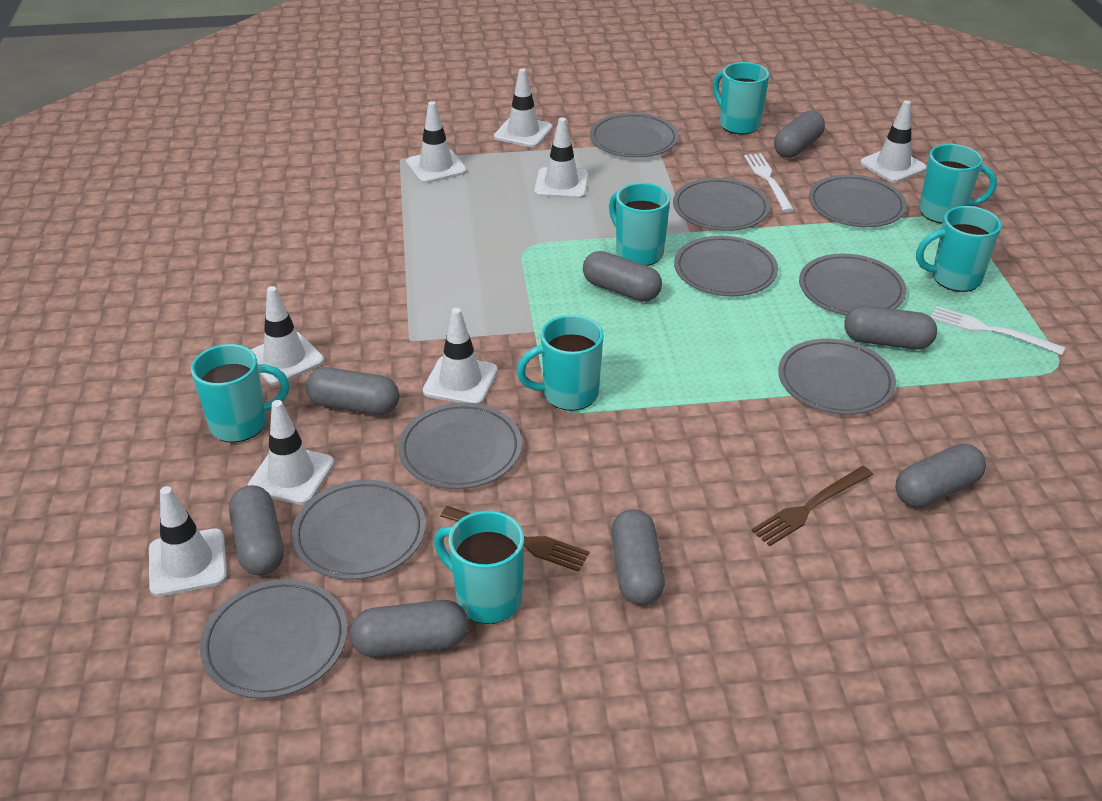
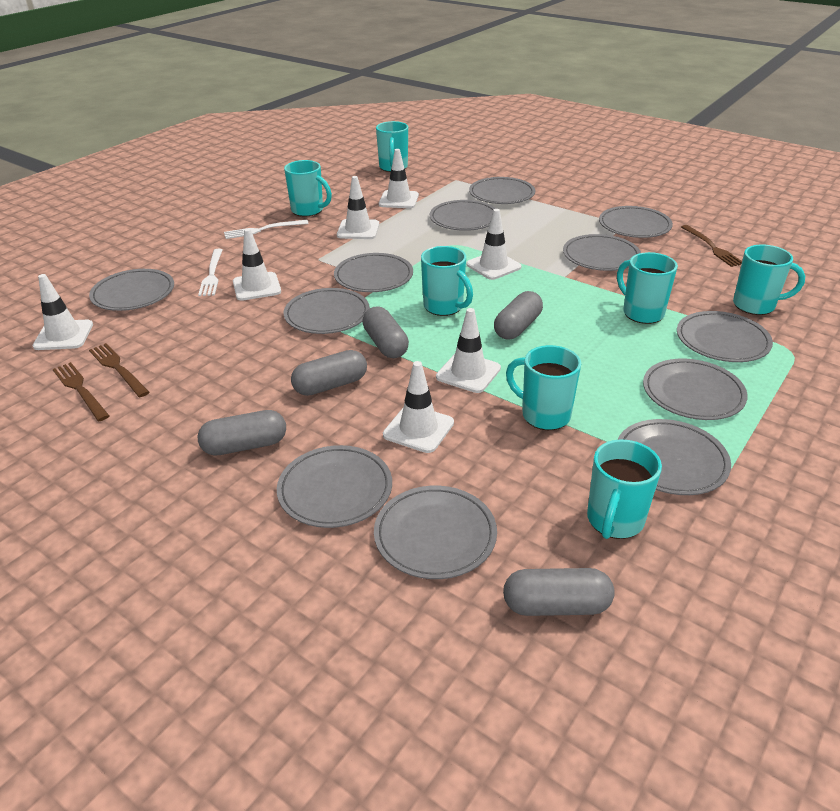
brown fork: 2 -> 3
grey capsule: 8 -> 5
grey plate: 9 -> 12
white traffic cone: 8 -> 7

